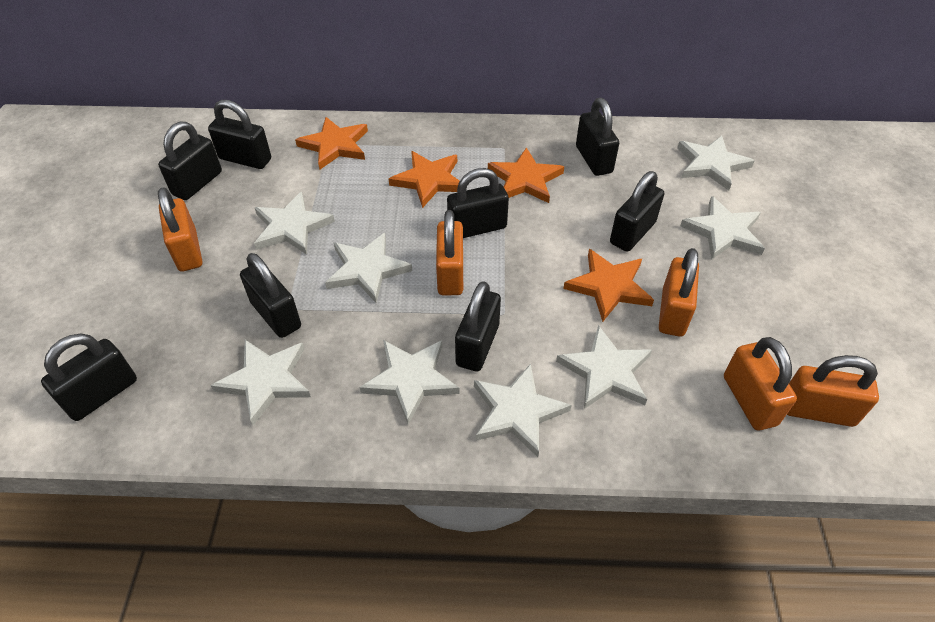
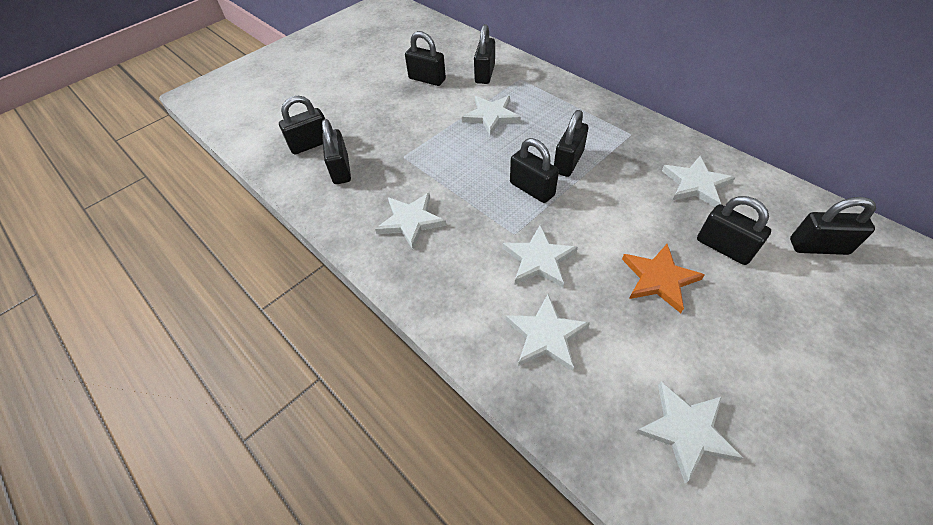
orange padlock: 5 -> 0
orange star: 4 -> 1
white star: 8 -> 6

